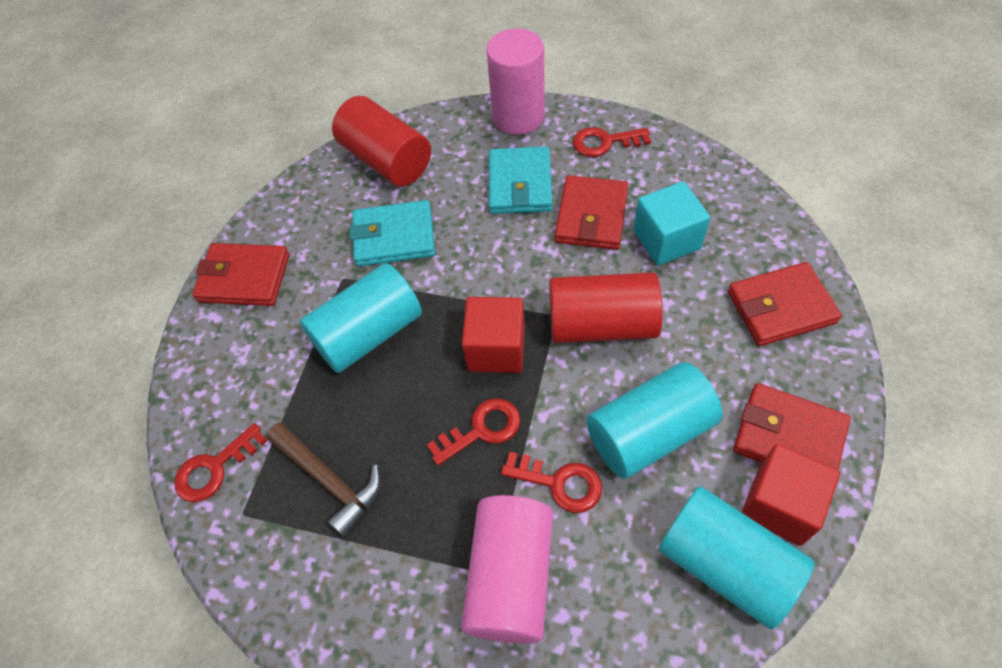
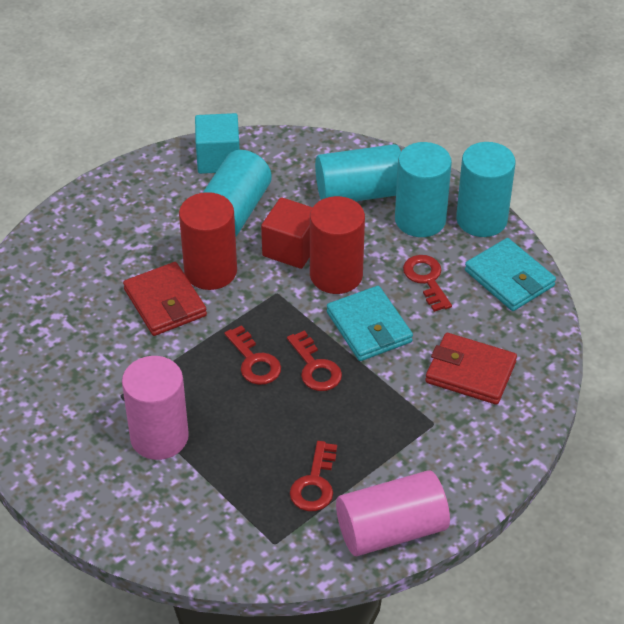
brown hammer: 1 -> 0
red cube: 2 -> 1
red wallet: 4 -> 2
turquoise cylinder: 3 -> 4

